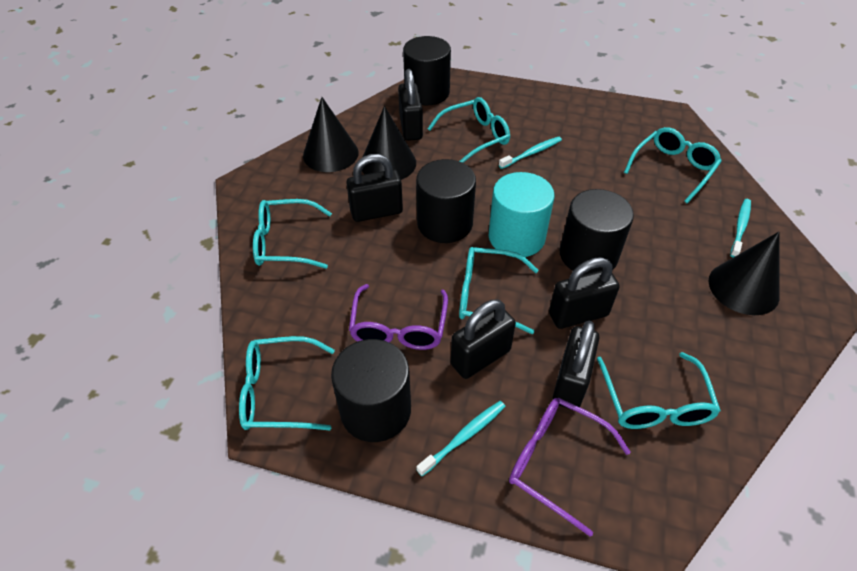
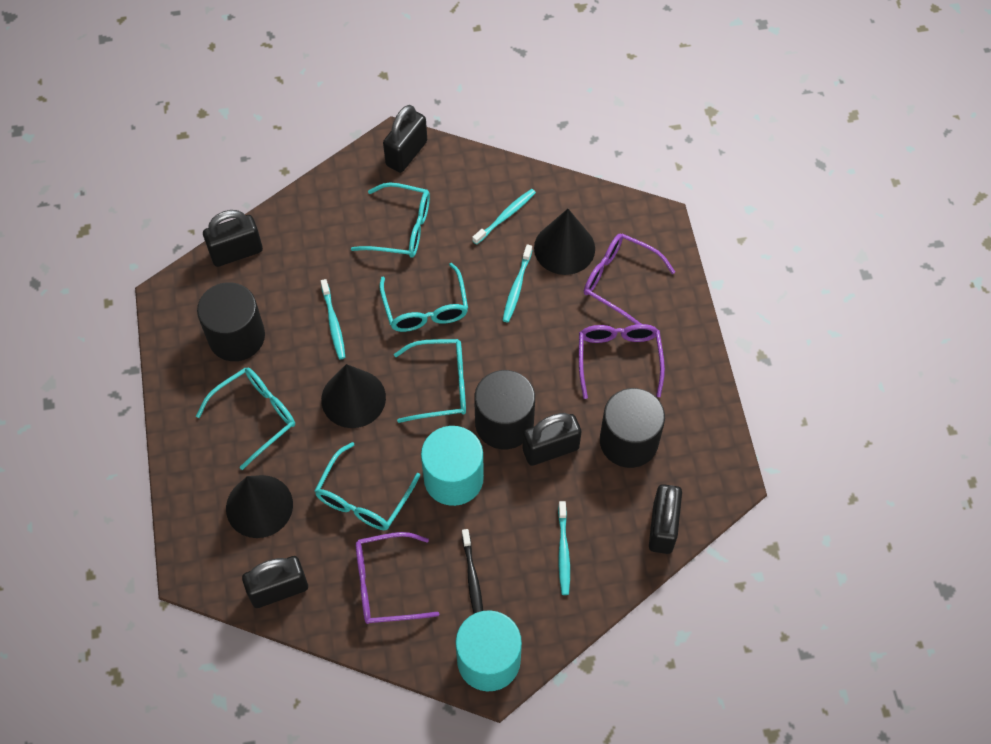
black cylinder: 4 -> 3
black toothbrush: 0 -> 1
purple glasses: 2 -> 3
turquoise cylinder: 1 -> 2
turquoise glasses: 6 -> 5
turquoise toothbrush: 3 -> 4

